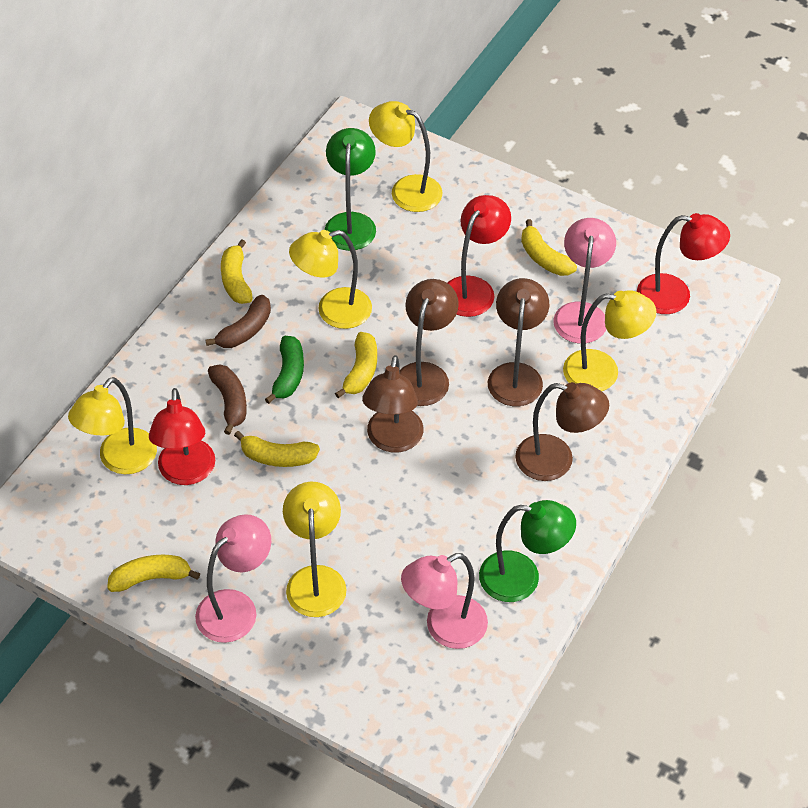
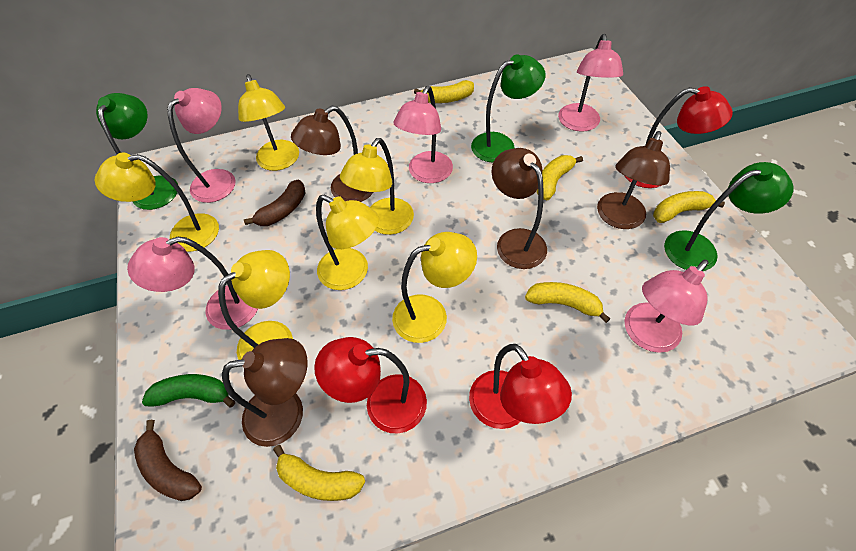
green lamp: 2 -> 3
pink lamp: 3 -> 5
yellow lamp: 5 -> 6

